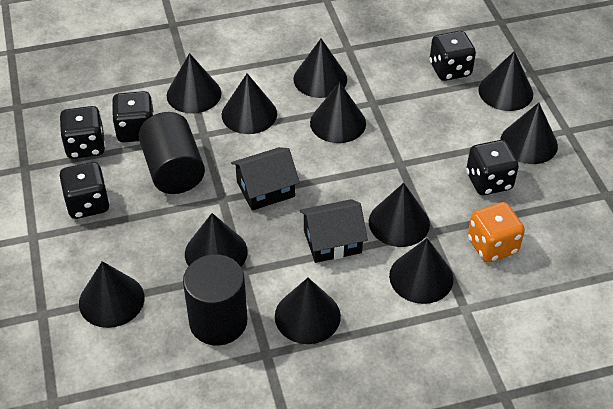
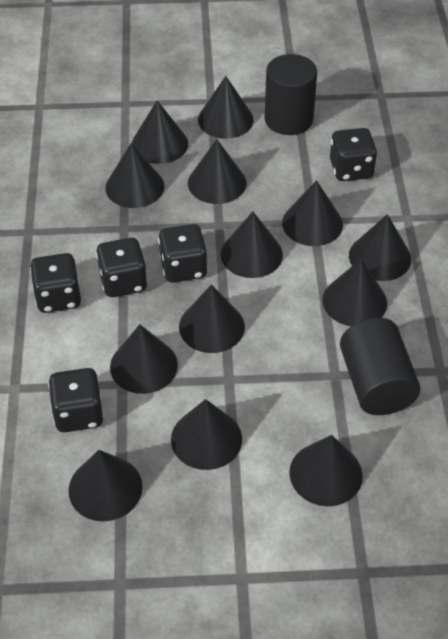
black cone: 11 -> 13
black house: 2 -> 0
orange dice: 1 -> 0

